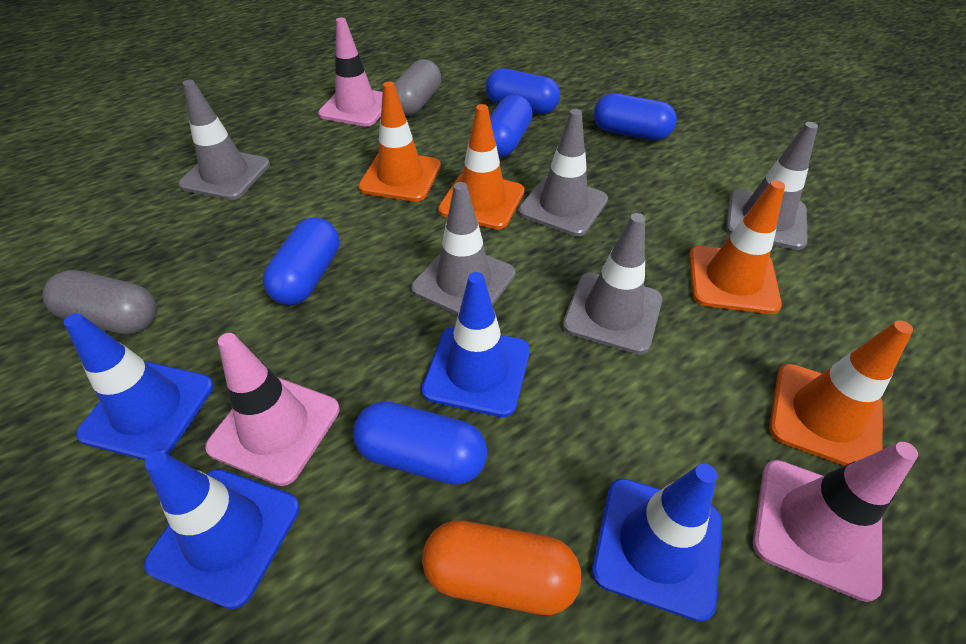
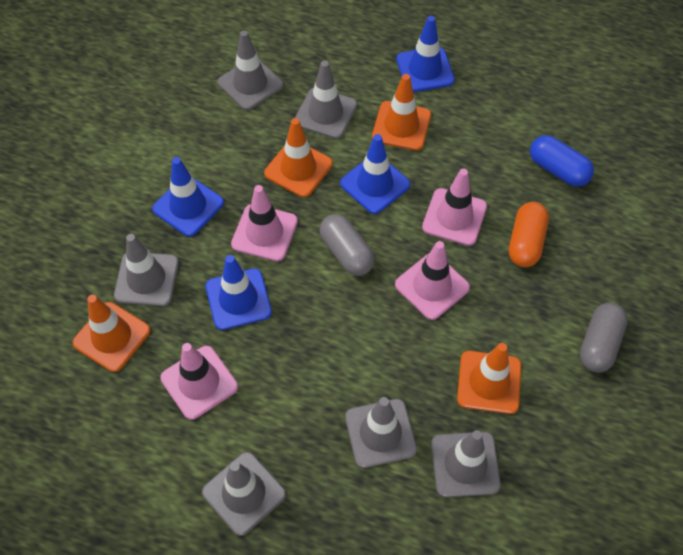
blue capsule: 5 -> 1
grey traffic cone: 5 -> 6
pink traffic cone: 3 -> 4

